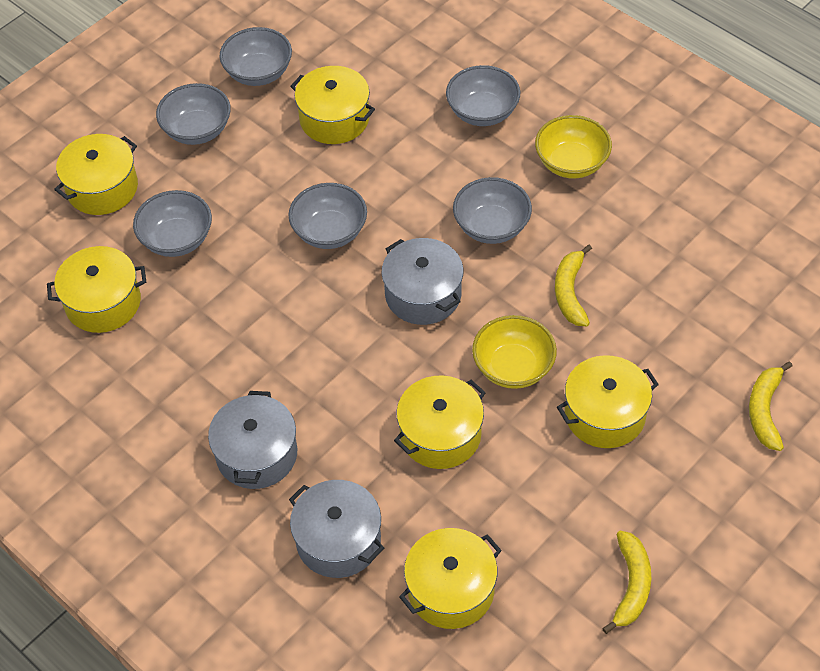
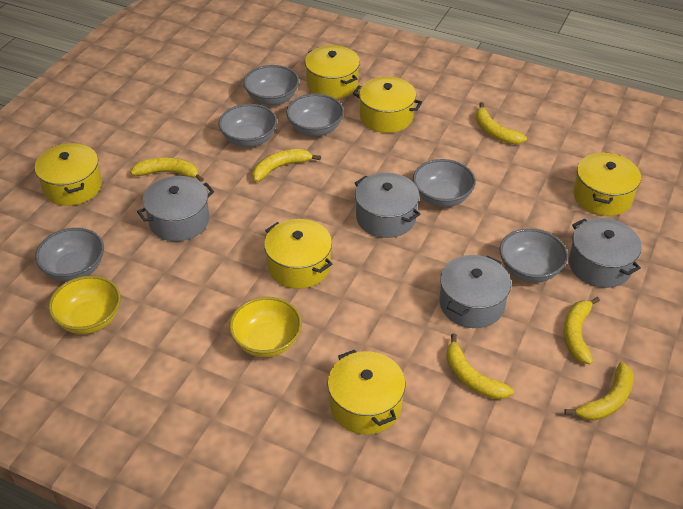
grey pot: 3 -> 4
yellow banana: 3 -> 6

